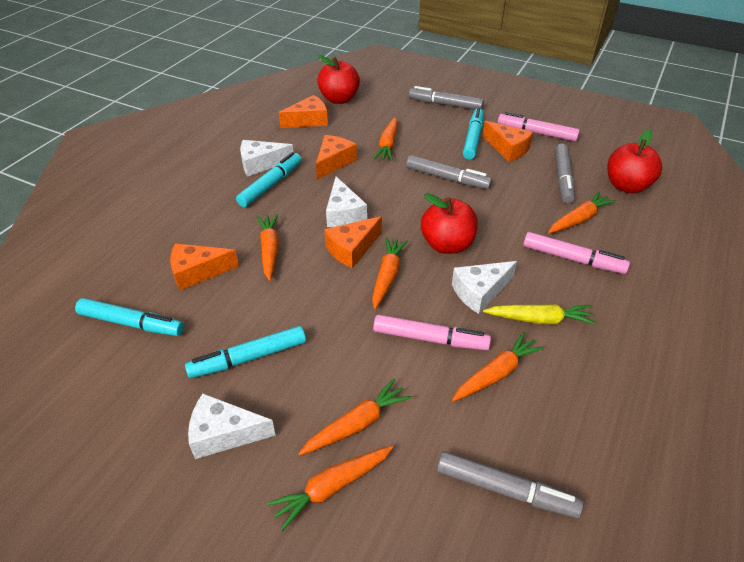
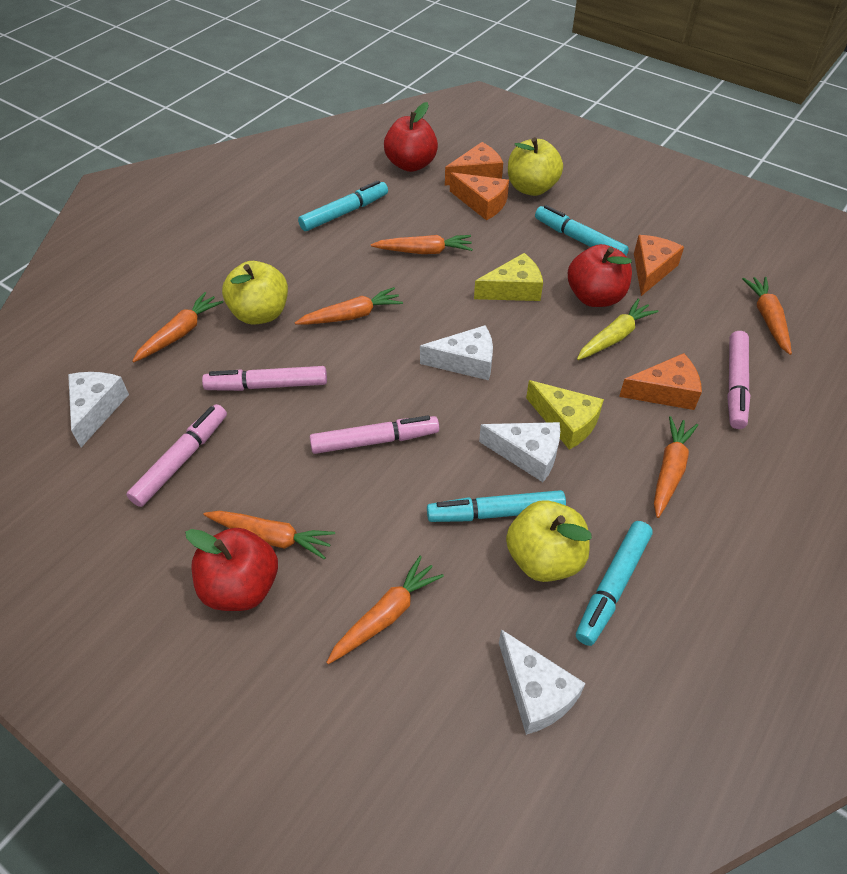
grey marker: 4 -> 0
orange cheese: 5 -> 4
pink marker: 3 -> 4
yellow apple: 0 -> 3
yellow cheese: 0 -> 2

